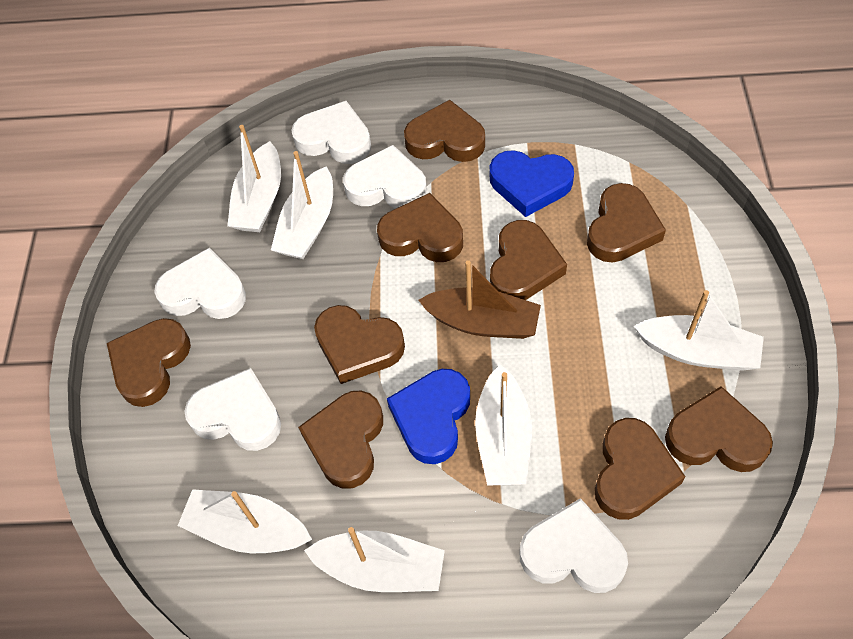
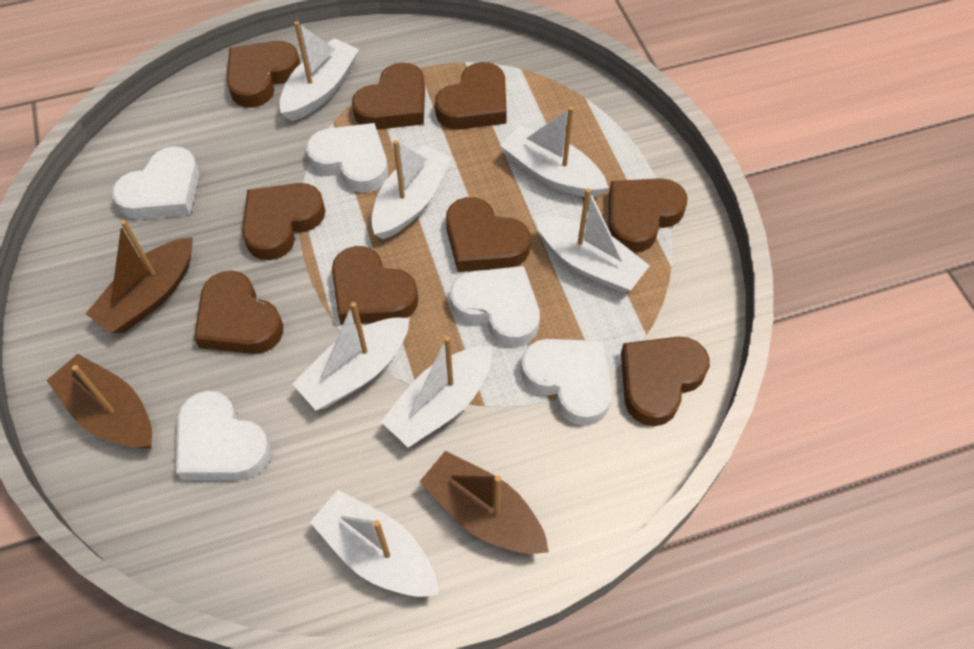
blue heart: 2 -> 0
brown boat: 1 -> 3
white boat: 6 -> 7

